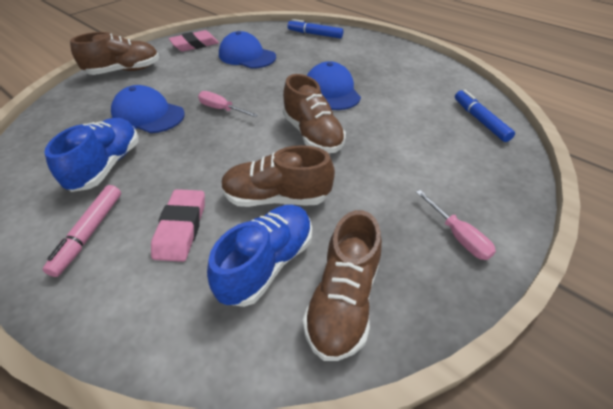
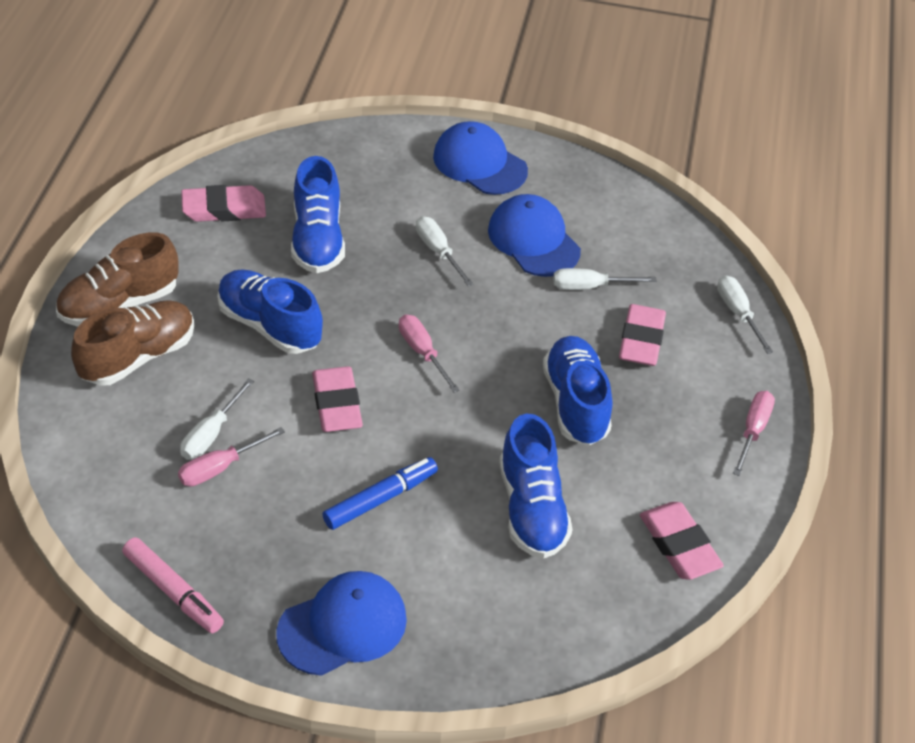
blue marker: 2 -> 1
blue shoe: 2 -> 4
brown shoe: 4 -> 2
pink eraser: 2 -> 4
pink screwdriver: 2 -> 3
white screwdriver: 0 -> 4

